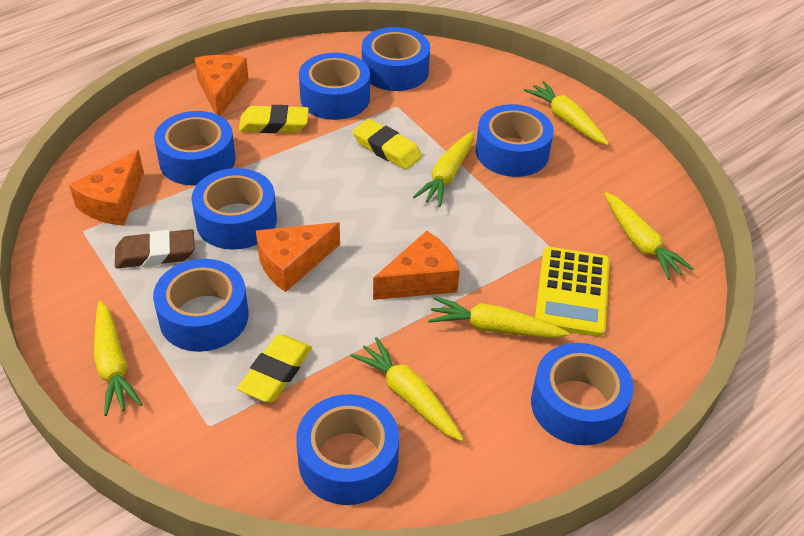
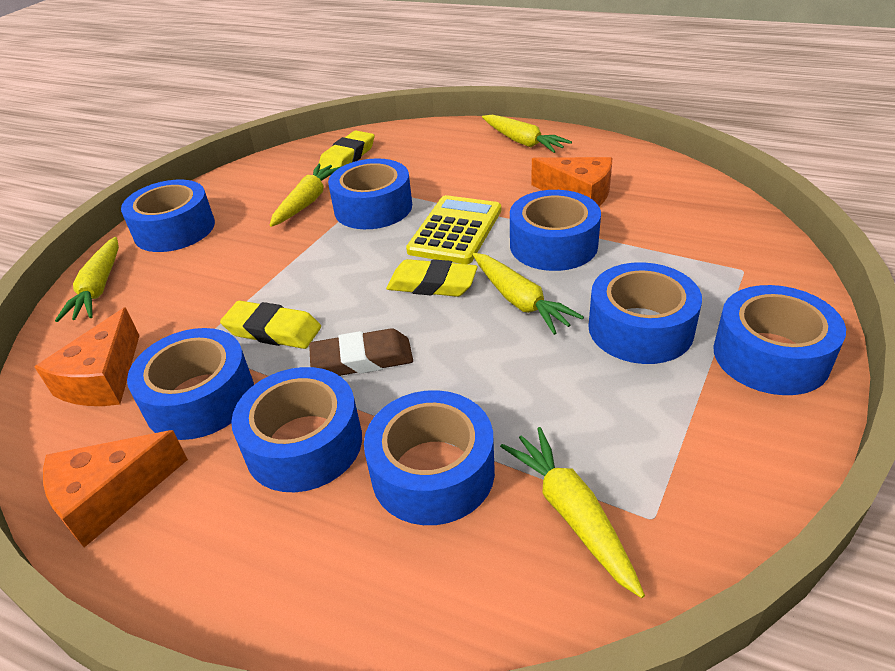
orange cheese: 4 -> 3
yellow carrot: 6 -> 5

